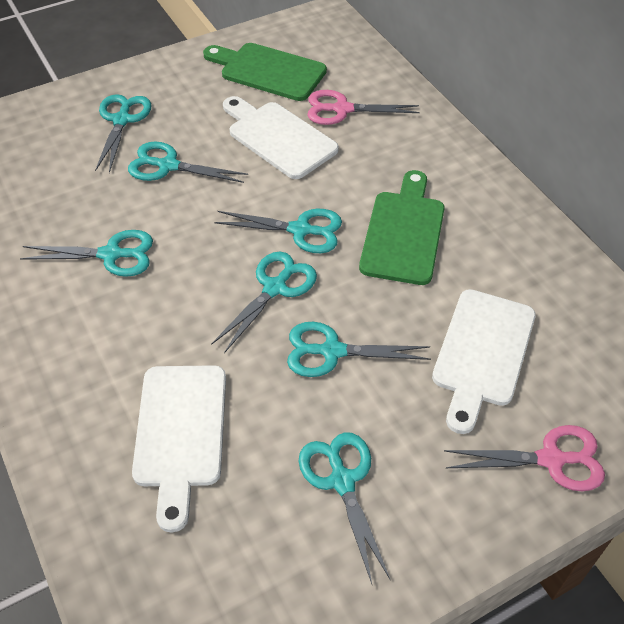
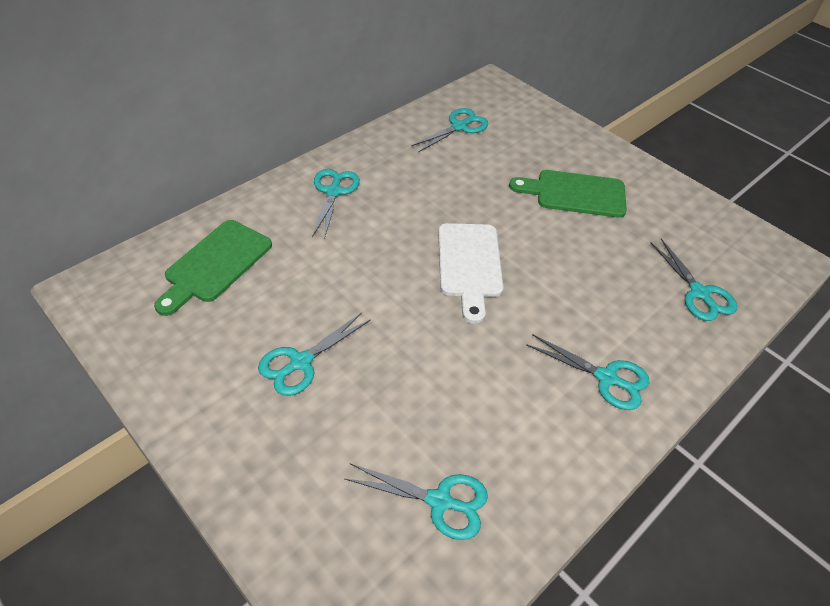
pink scissors: 2 -> 0
turquoise scissors: 7 -> 6
white cutting board: 3 -> 1

